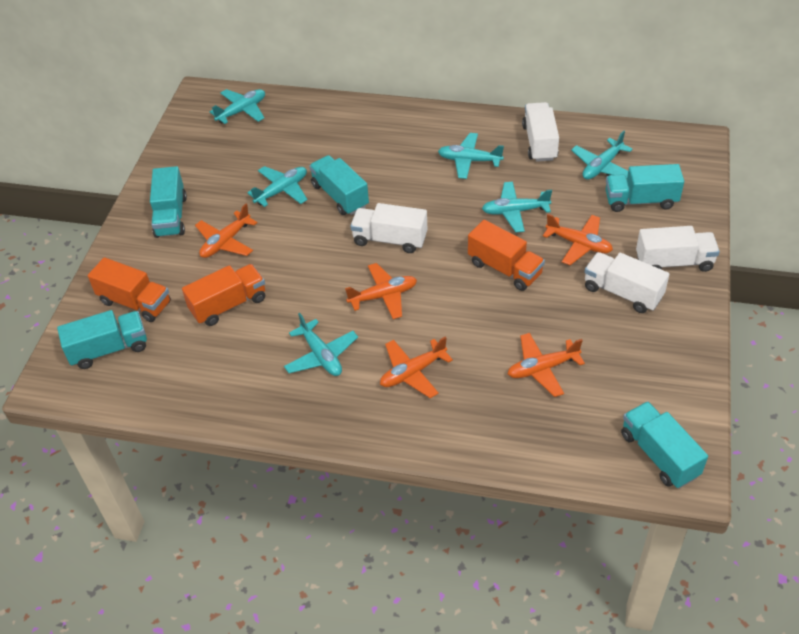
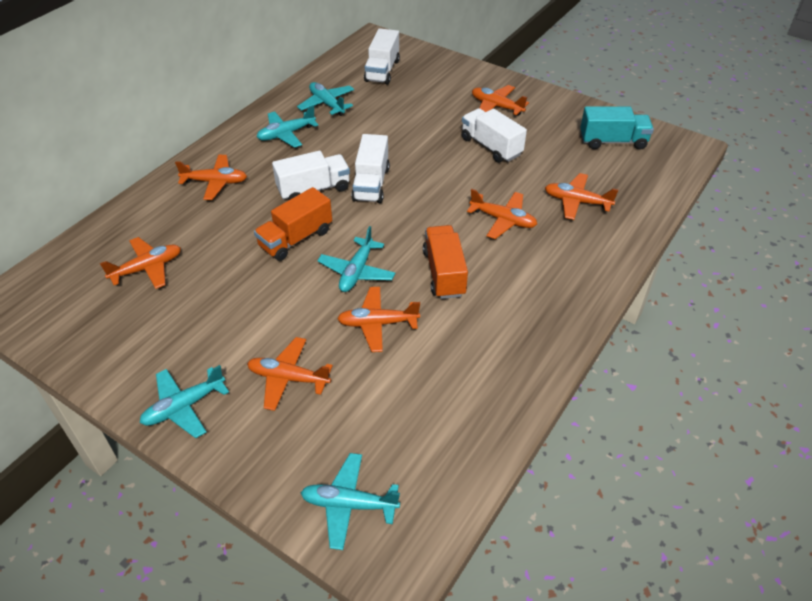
orange plane: 5 -> 7
orange truck: 3 -> 2
turquoise plane: 6 -> 5
turquoise truck: 5 -> 1

